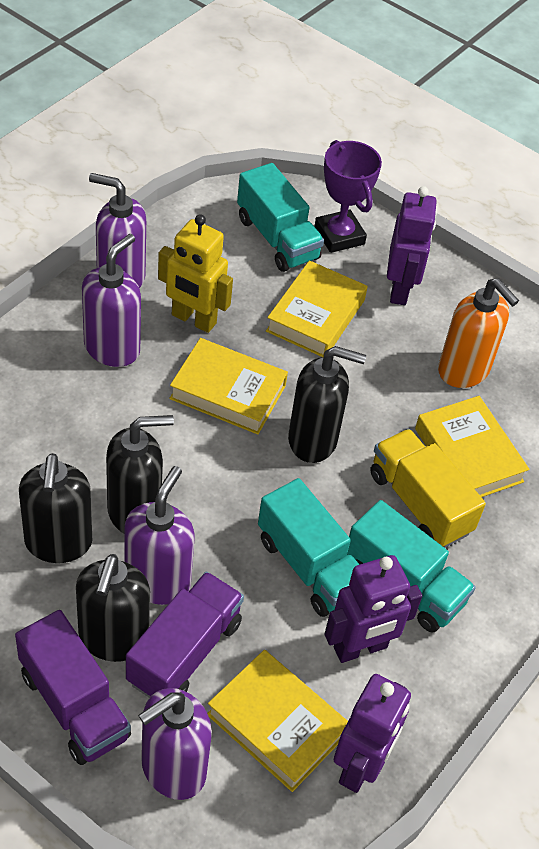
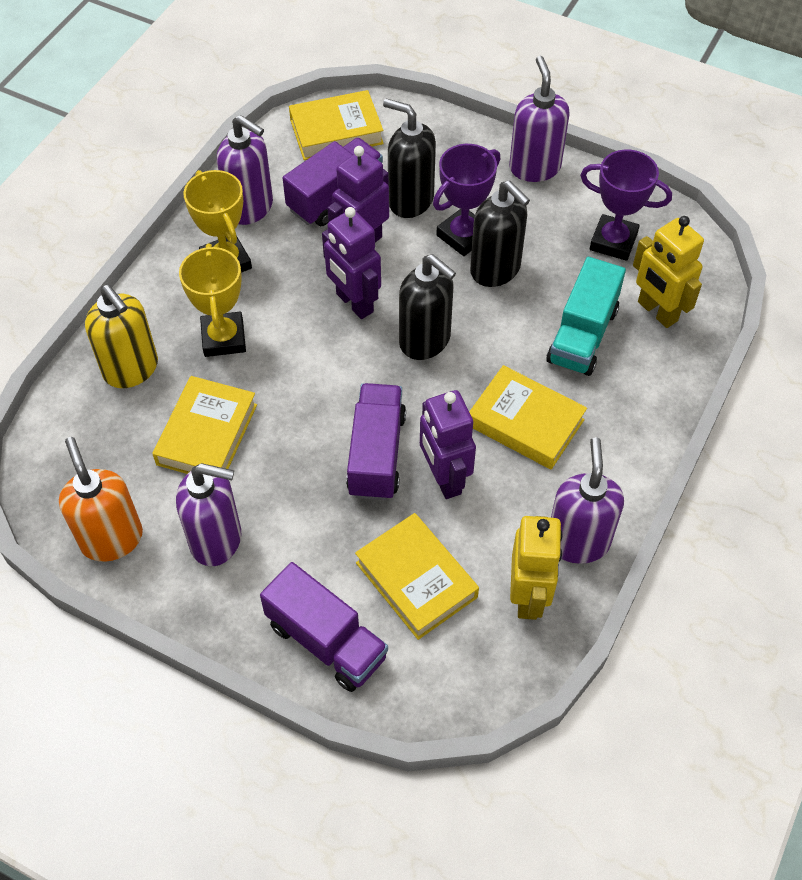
black soap dispenser: 4 -> 3
purple trophy: 1 -> 2
purple truck: 2 -> 3
turquoise truck: 3 -> 1
yellow robot: 1 -> 2
yellow soap dispenser: 0 -> 1
yellow trophy: 0 -> 2
yellow truck: 1 -> 0

